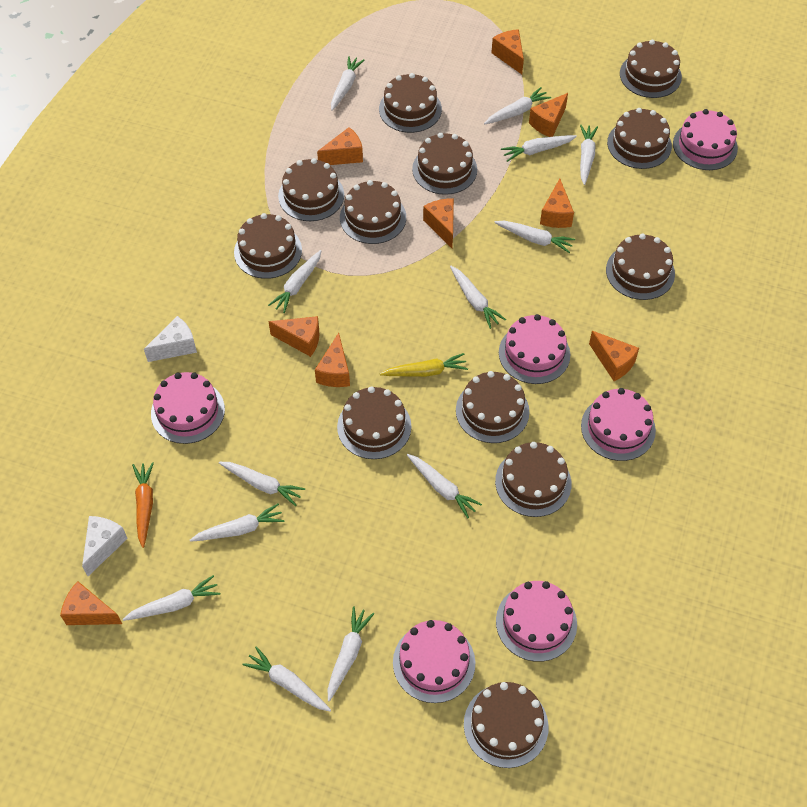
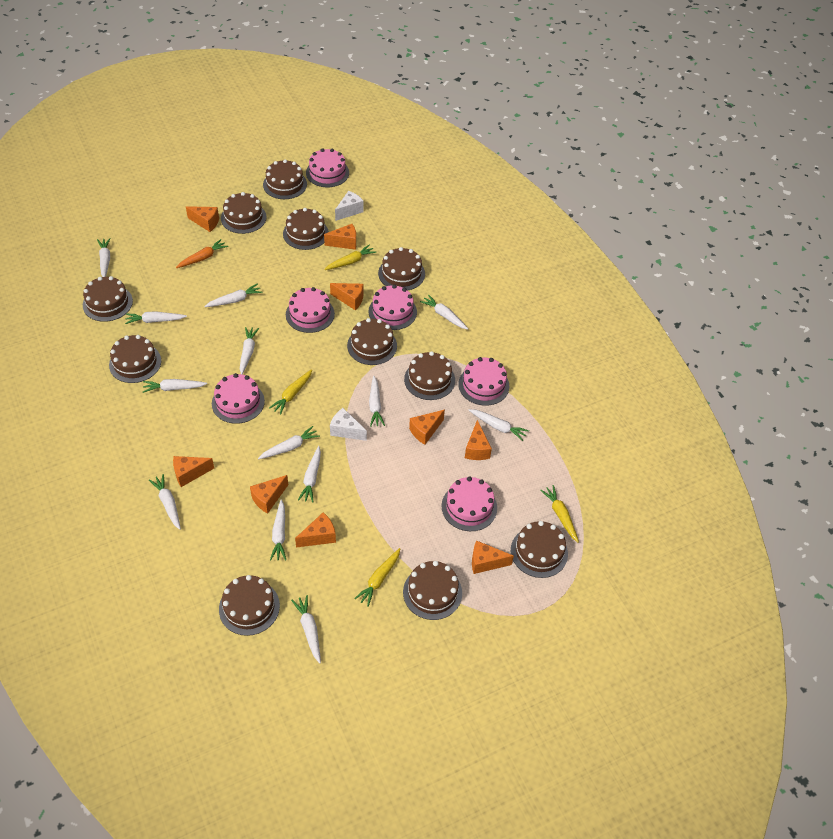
brown cake: 12 -> 11
yellow carrot: 1 -> 4

